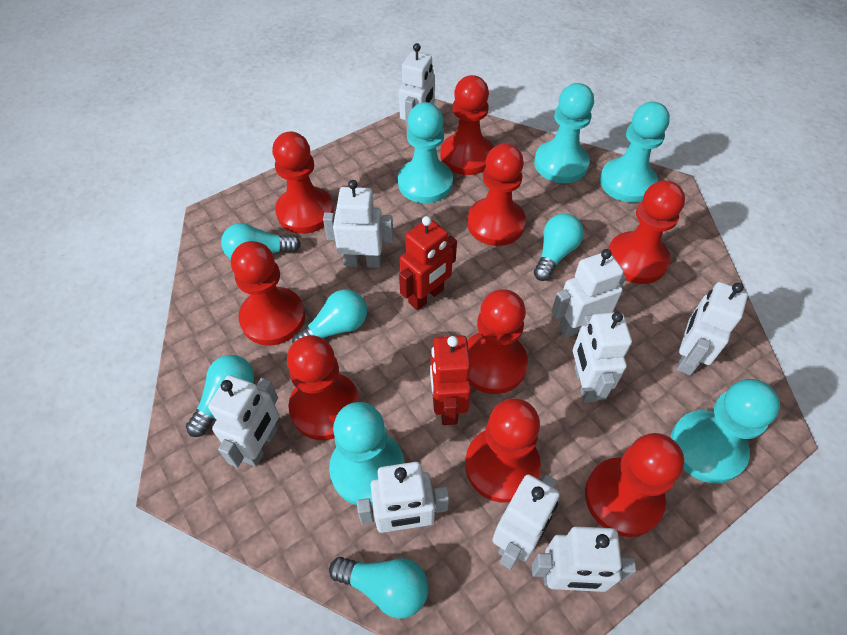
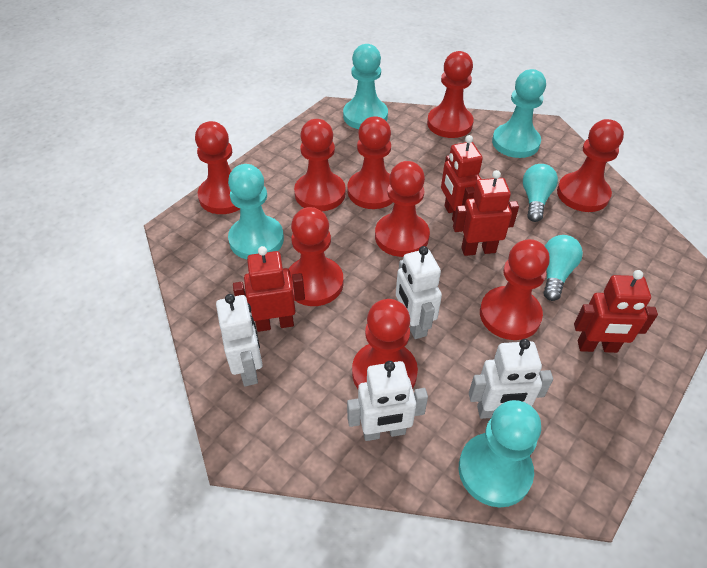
red robot: 2 -> 4
turquoise light bulb: 5 -> 2
turquoise pawn: 5 -> 4
white robot: 9 -> 4

